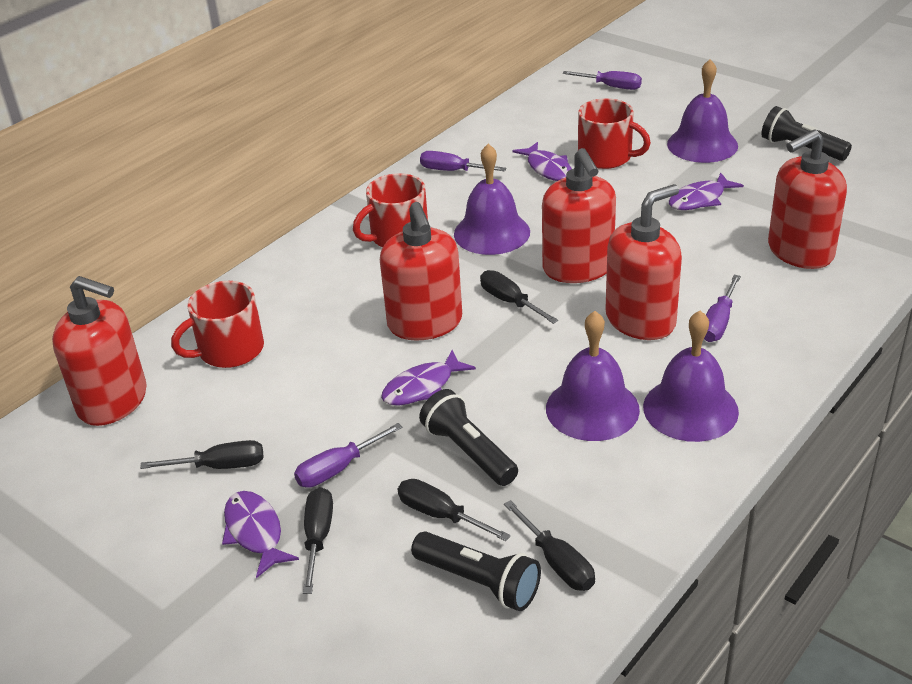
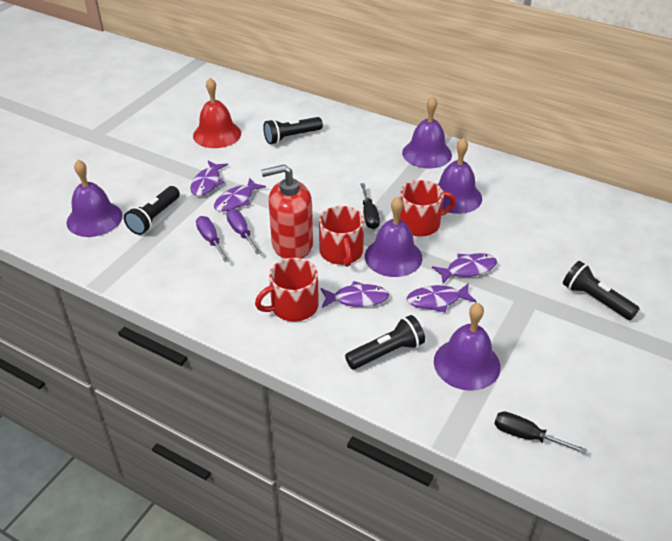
black flashlight: 3 -> 4
black screwdriver: 5 -> 2
purple bell: 4 -> 5
purple fish: 4 -> 5
purple screwdriver: 4 -> 2
red bell: 0 -> 1
red soap dispenser: 5 -> 1

